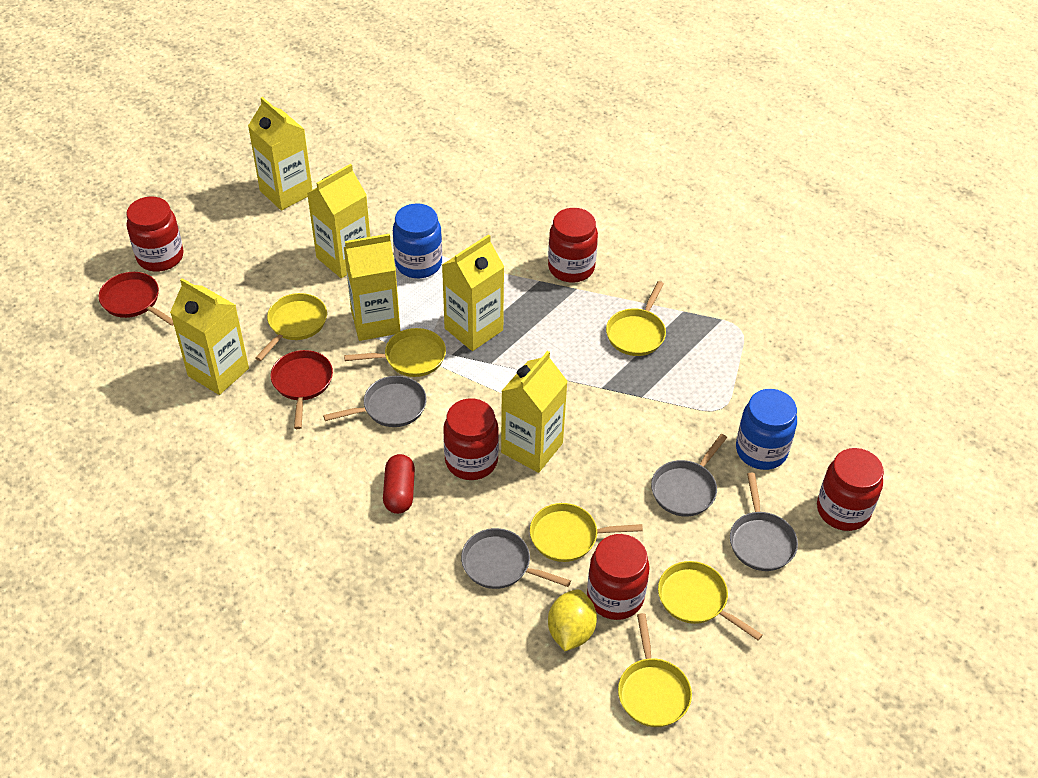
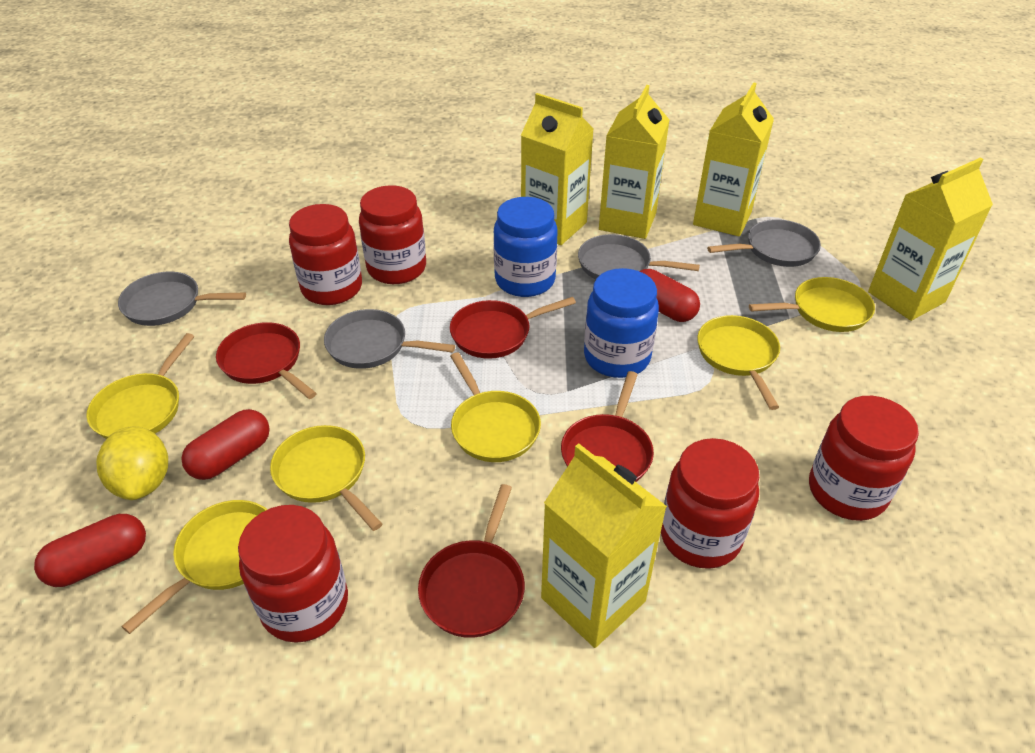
red capsule: 1 -> 3
red pan: 2 -> 4
yellow carton: 6 -> 5

